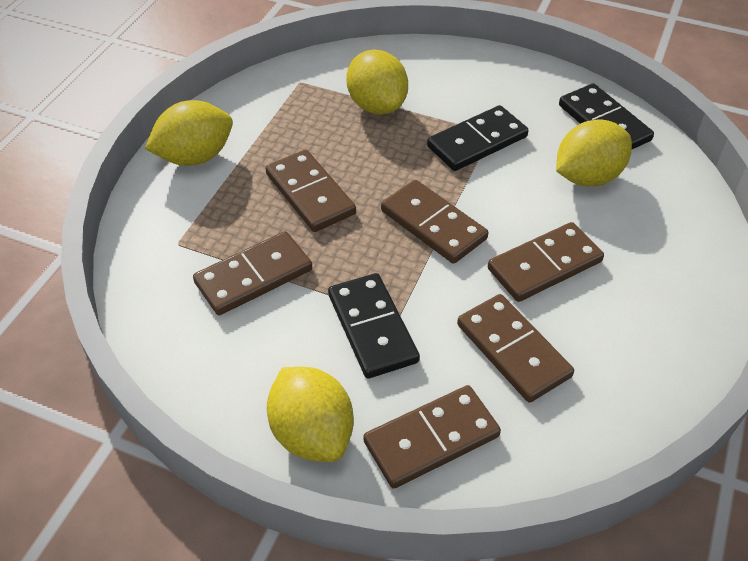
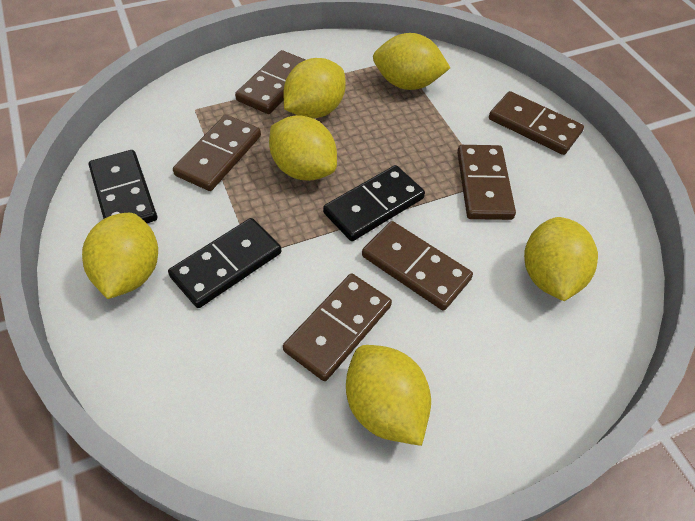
yellow lemon: 4 -> 6

